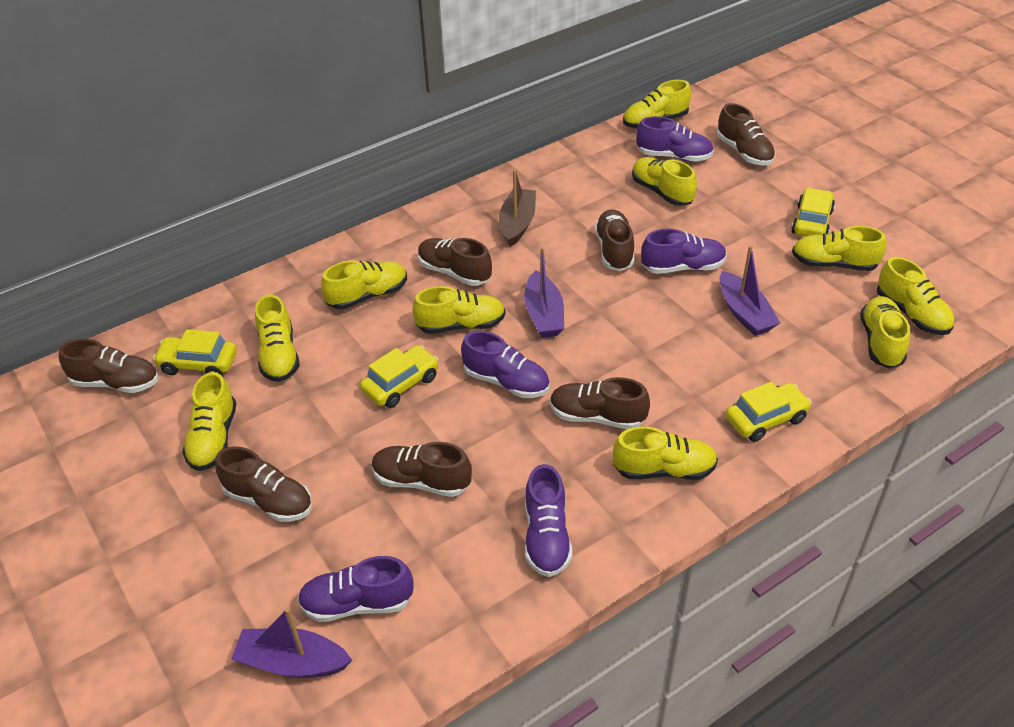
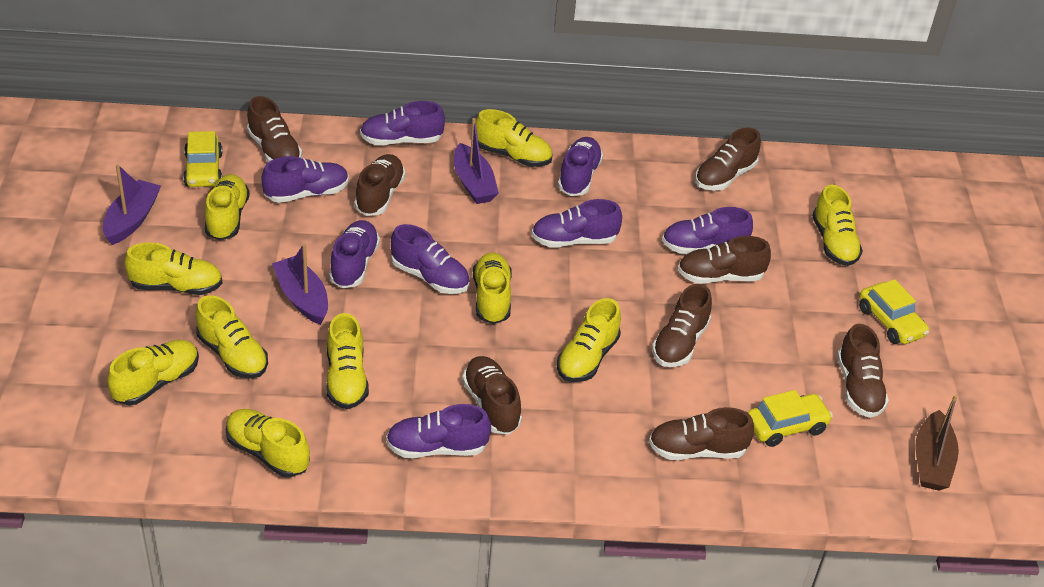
brown shoe: 7 -> 8
purple shoe: 5 -> 8
yellow car: 4 -> 3

